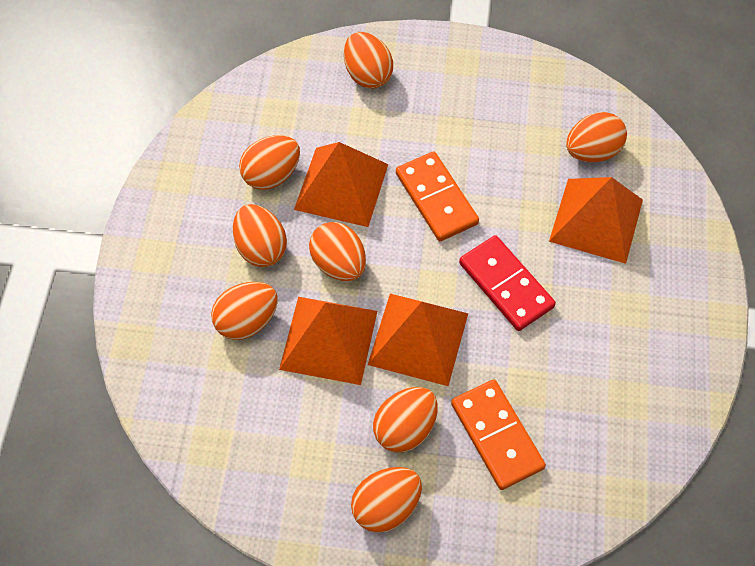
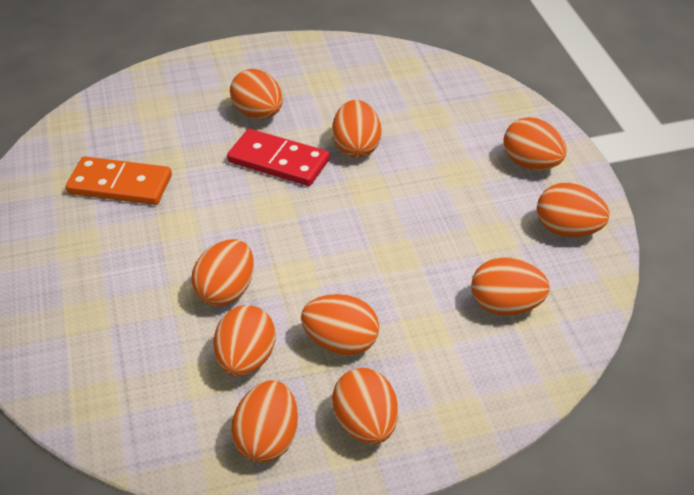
orange domino: 2 -> 1
orange egg: 8 -> 10
orange pyramid: 4 -> 0

